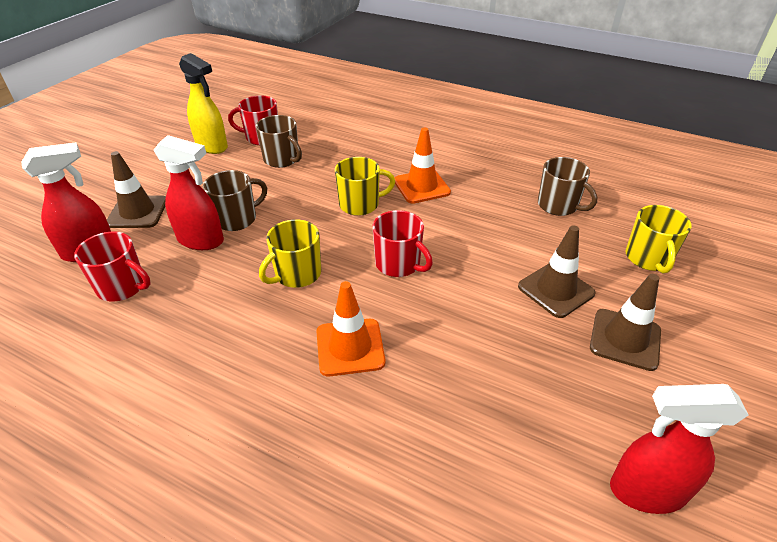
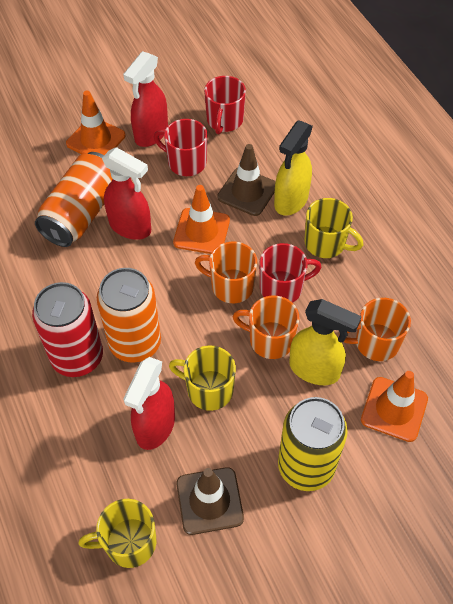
brown mug: 3 -> 0
brown traffic cone: 3 -> 2
orange can: 0 -> 2
orange mug: 0 -> 3
orange traffic cone: 2 -> 3
red can: 0 -> 1
yellow can: 0 -> 1
yellow spray bottle: 1 -> 2

